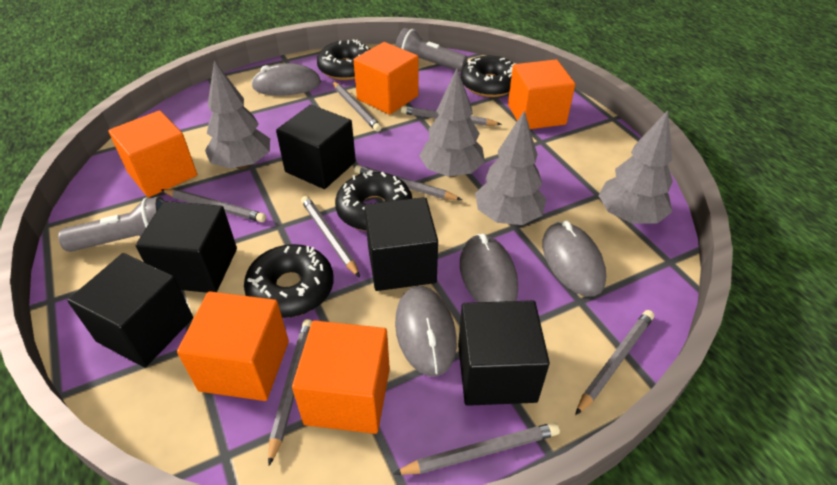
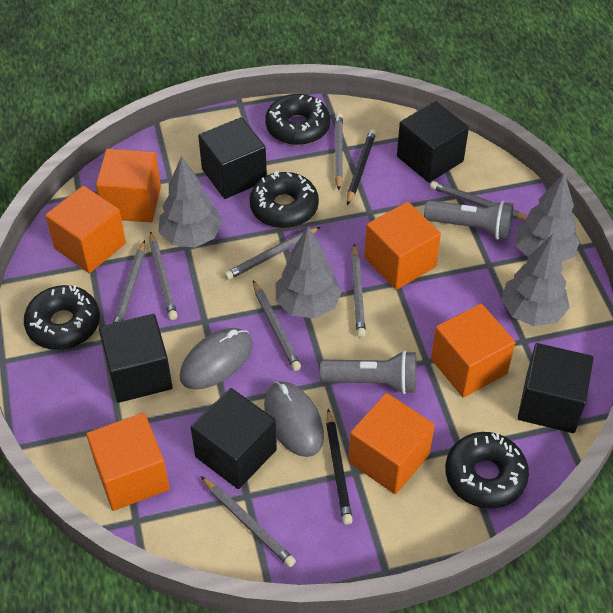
black pencil: 0 -> 2
grey mouse: 4 -> 2
orange cube: 5 -> 6

